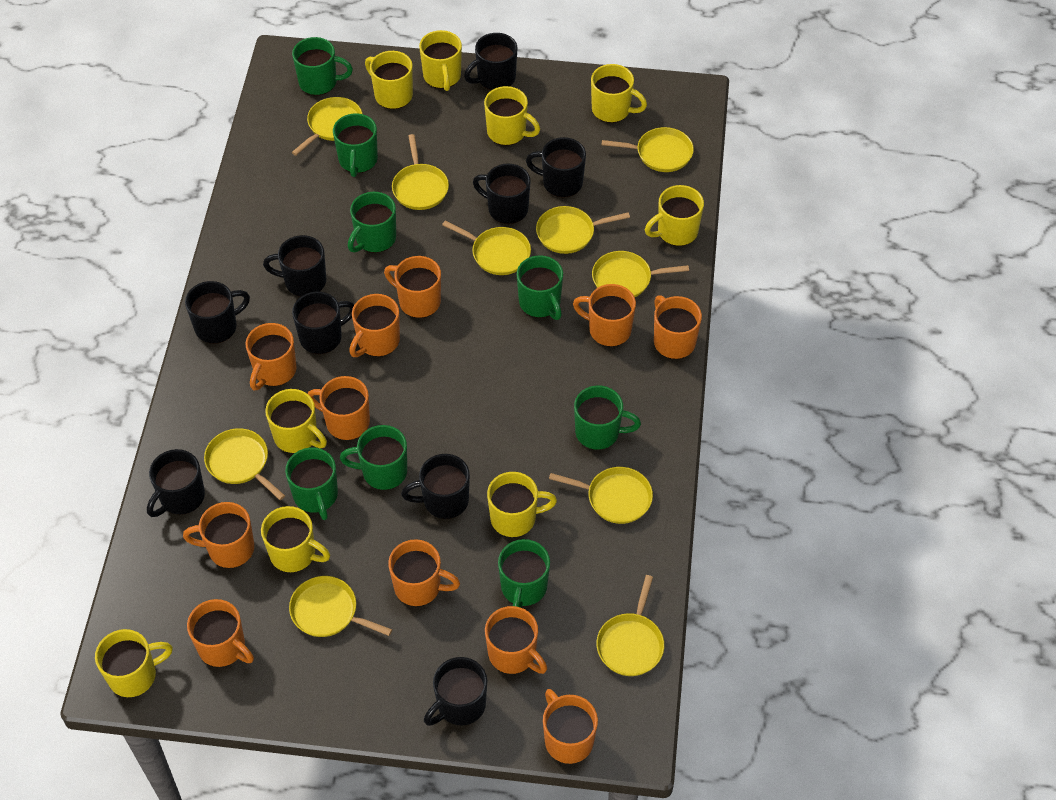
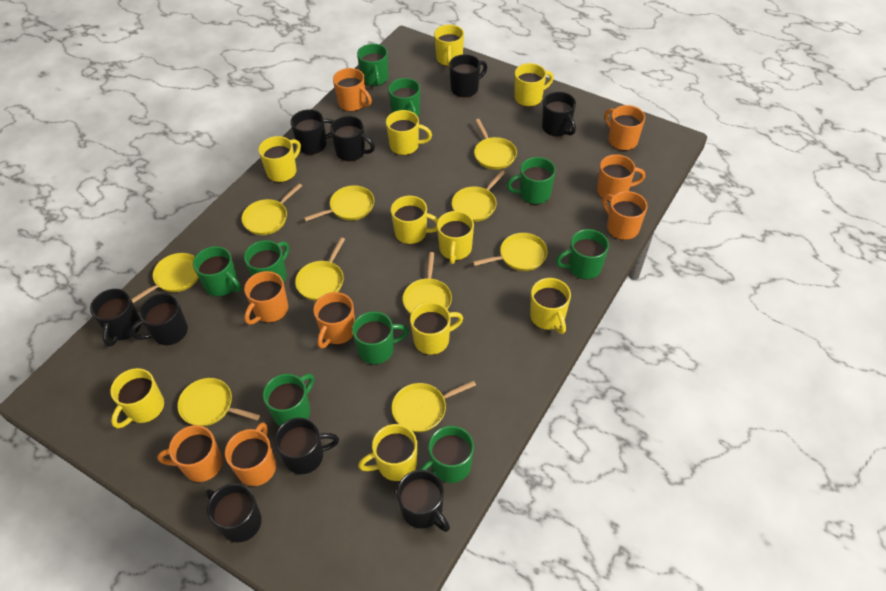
green mug: 8 -> 9
orange mug: 11 -> 8
yellow mug: 9 -> 10

